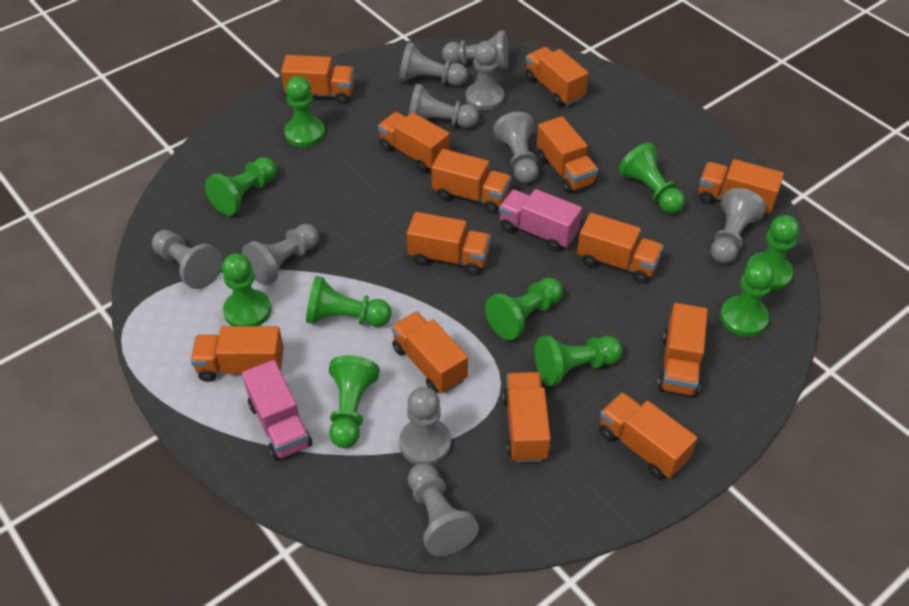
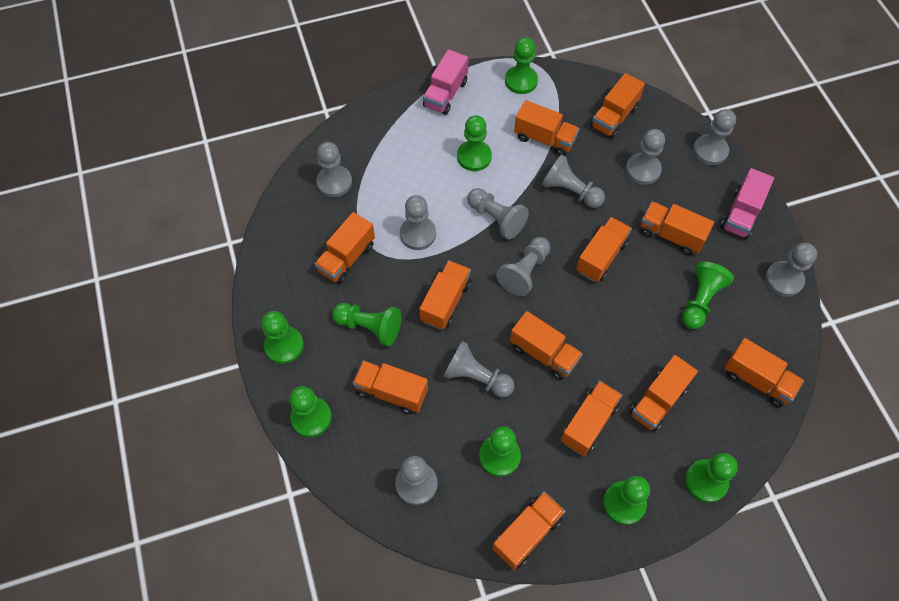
green pawn: 10 -> 9
orange truck: 13 -> 12

